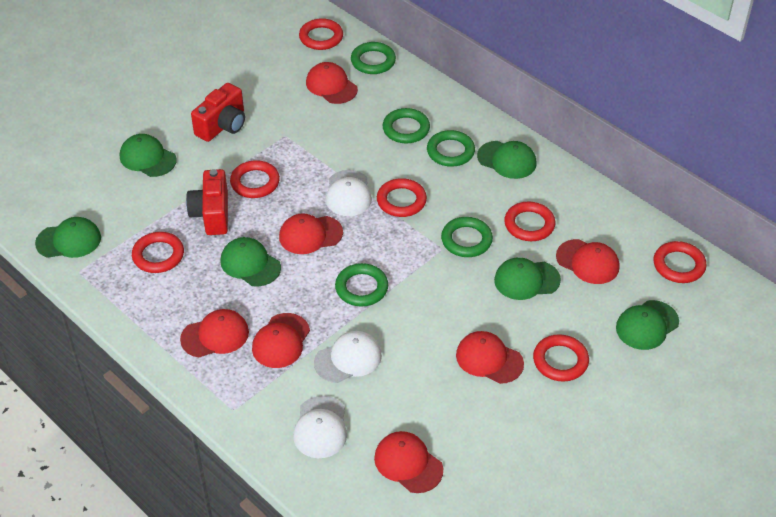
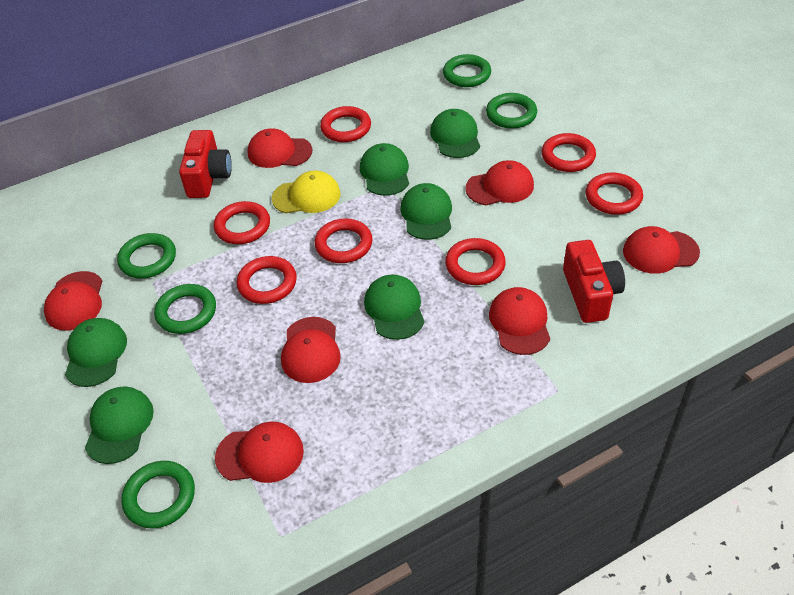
white cap: 3 -> 0
yellow cap: 0 -> 1

